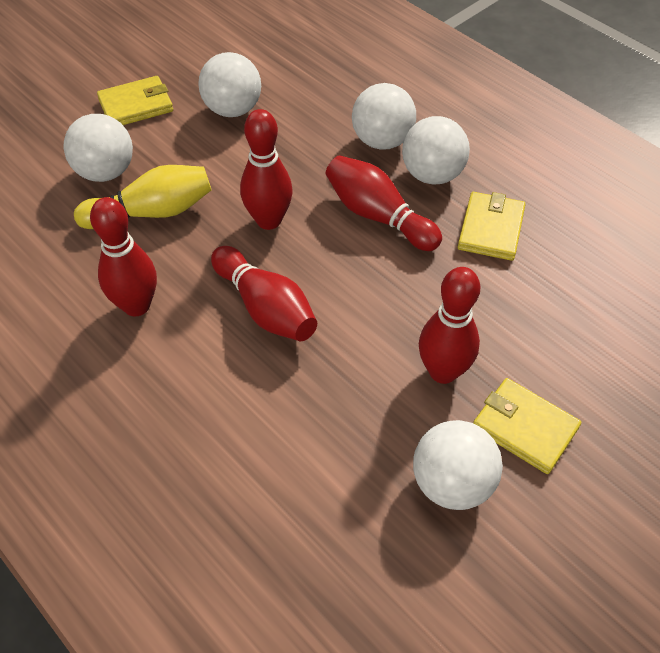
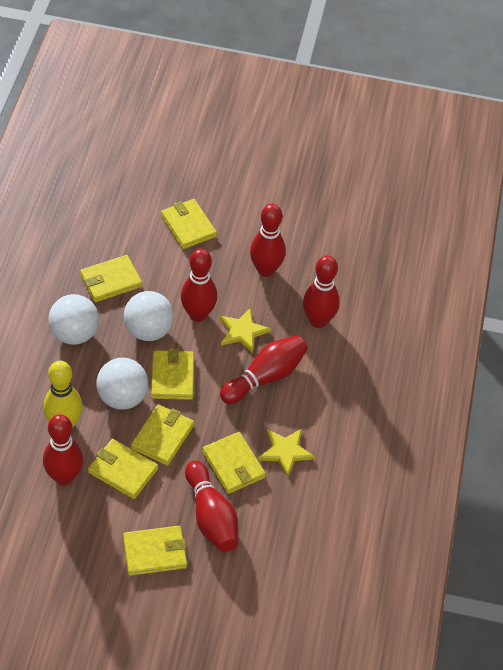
red bowling pin: 5 -> 6
white ball: 5 -> 3
yellow star: 0 -> 2
yellow wallet: 3 -> 7

